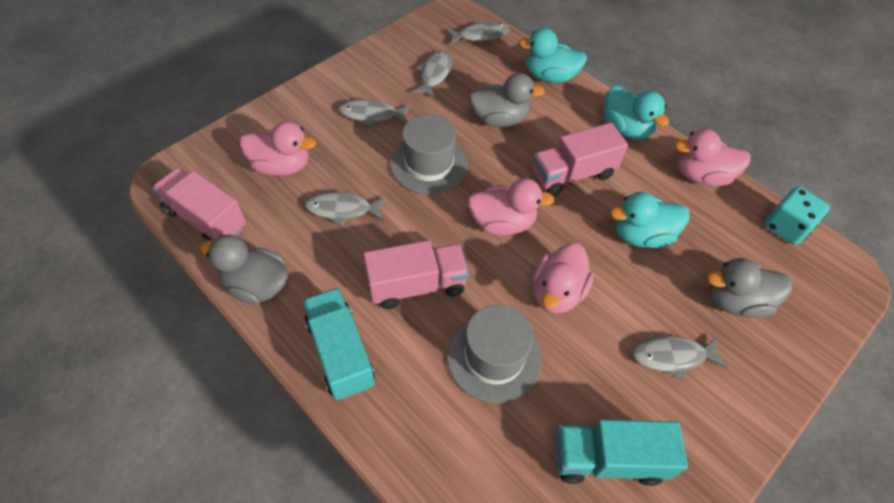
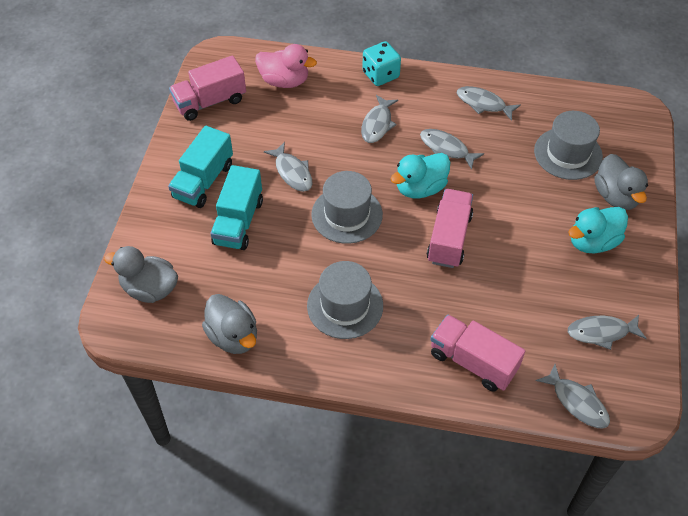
grey fish: 5 -> 6
grey hat: 2 -> 3
pink duck: 4 -> 1
turquoise duck: 3 -> 2

